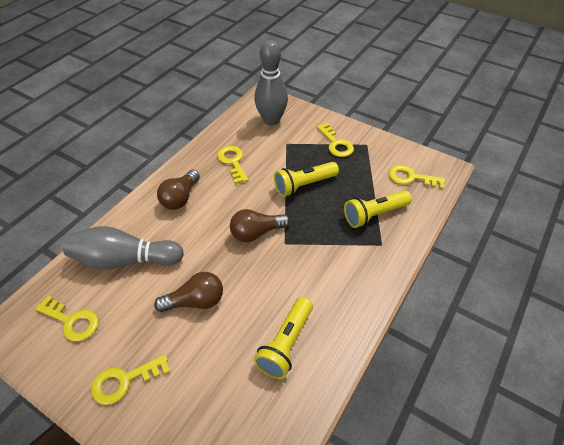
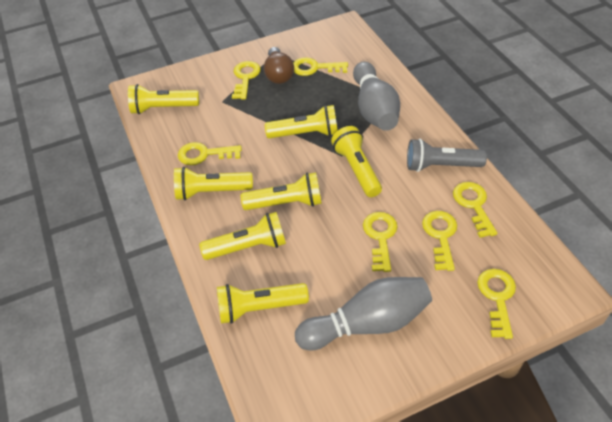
brown light bulb: 3 -> 1
grey flashlight: 0 -> 1
yellow flashlight: 3 -> 7
yellow key: 5 -> 7

